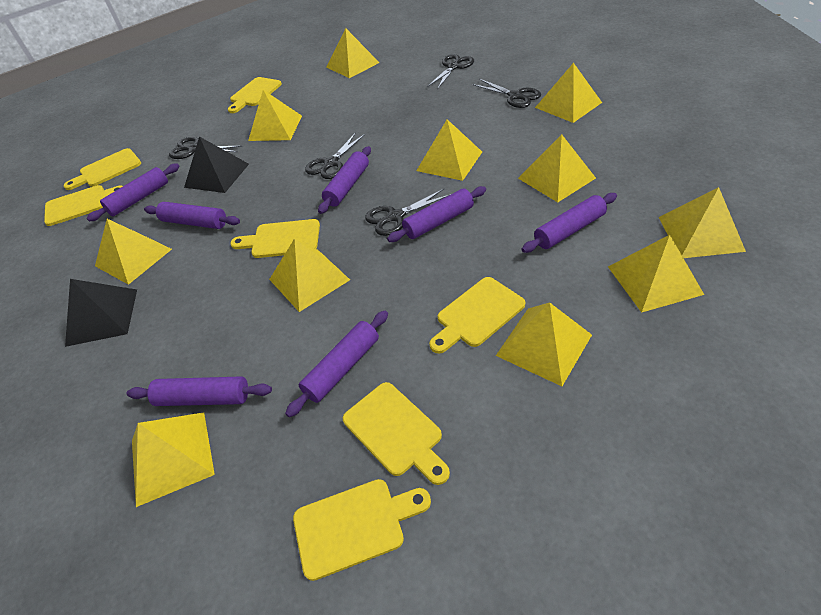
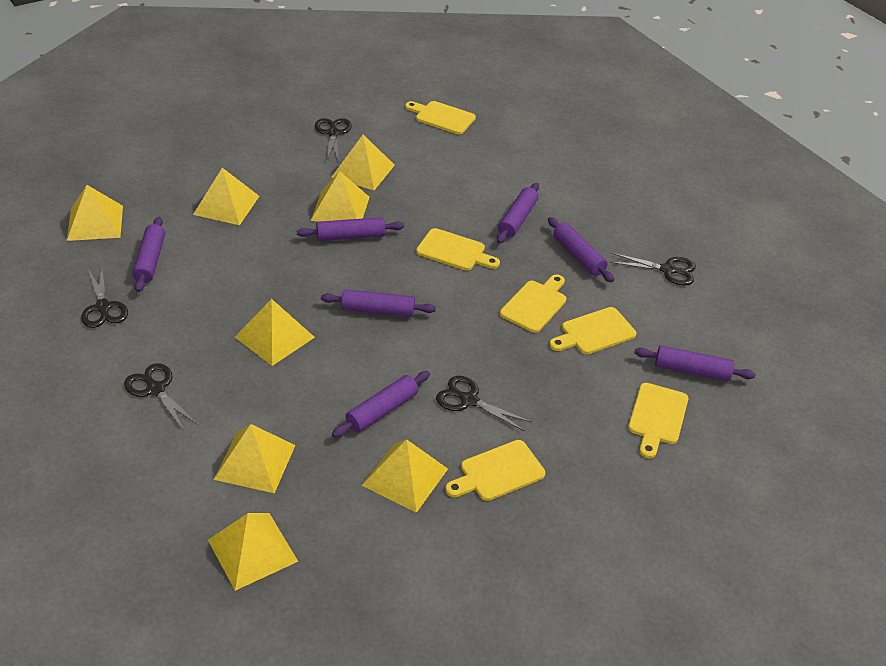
black pyramid: 2 -> 0
yellow cutting board: 7 -> 6
yellow pyramid: 11 -> 8

